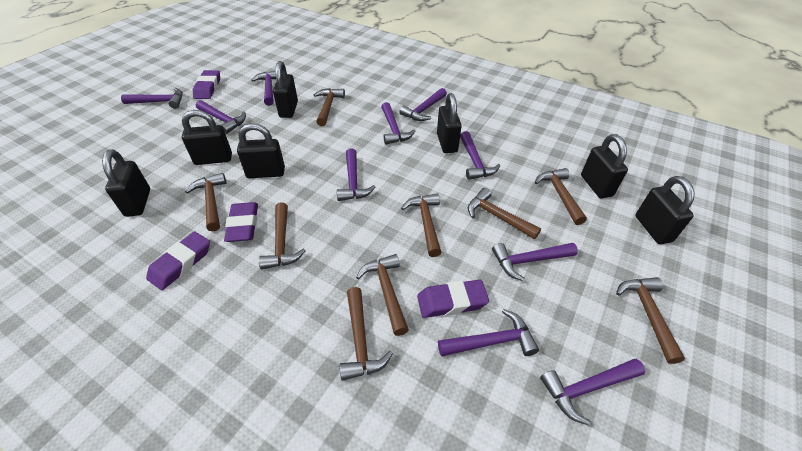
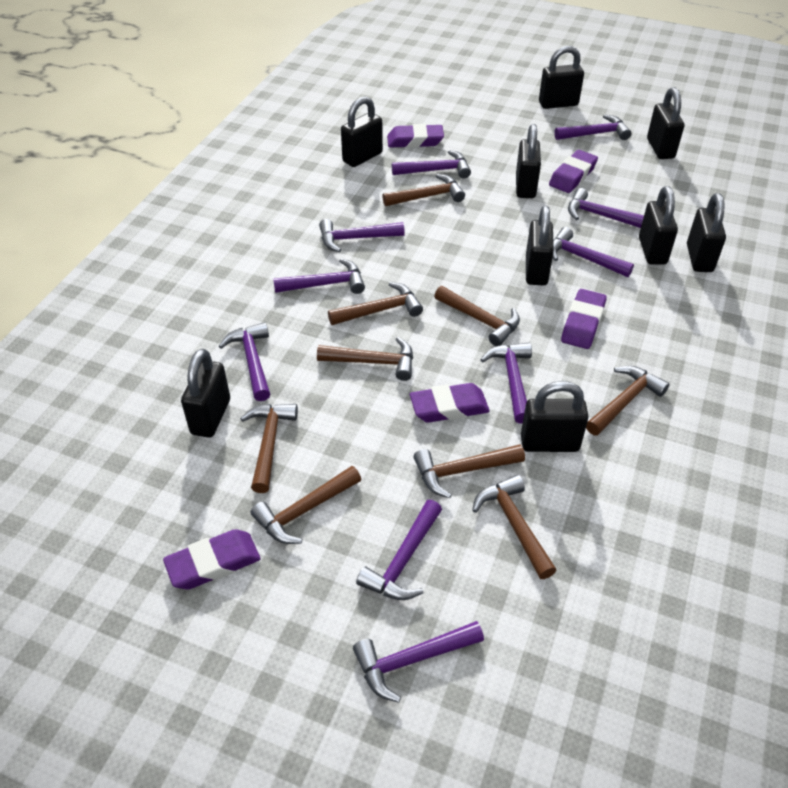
black padlock: 7 -> 9
purple eraser: 4 -> 5

